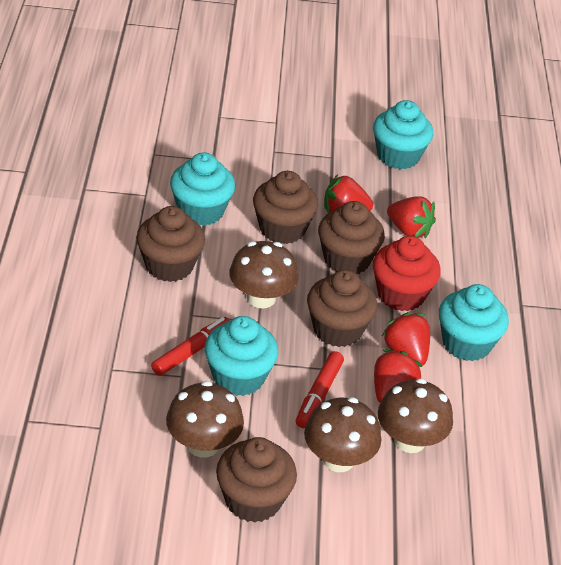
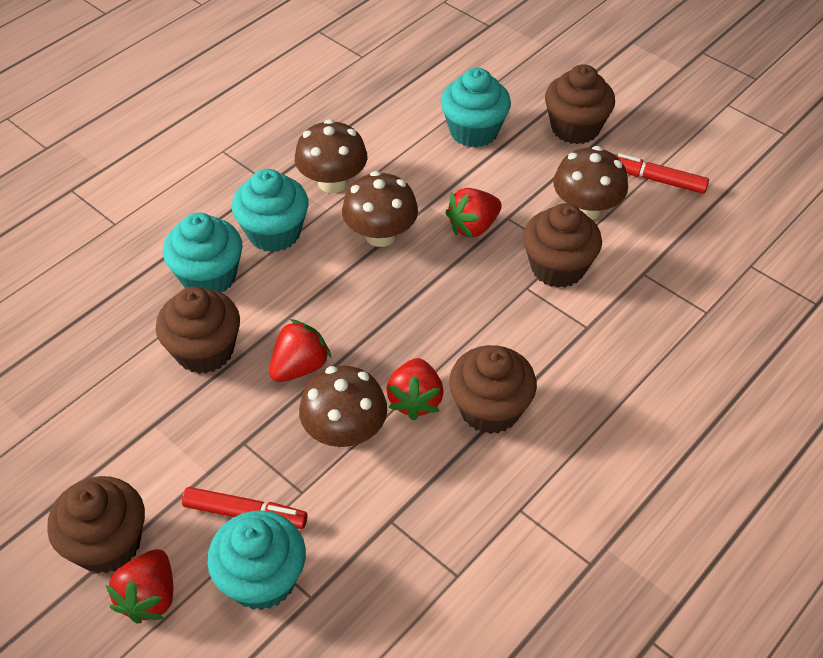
red cupcake: 1 -> 0

